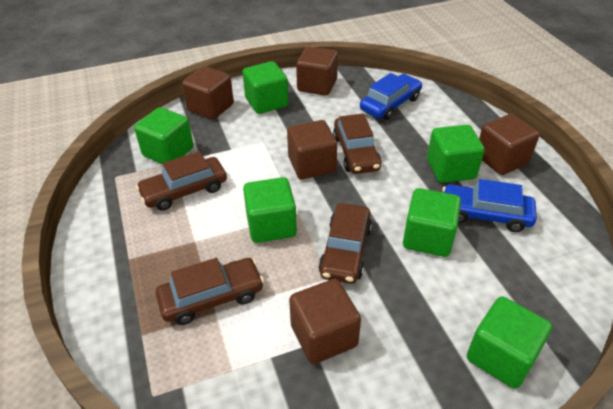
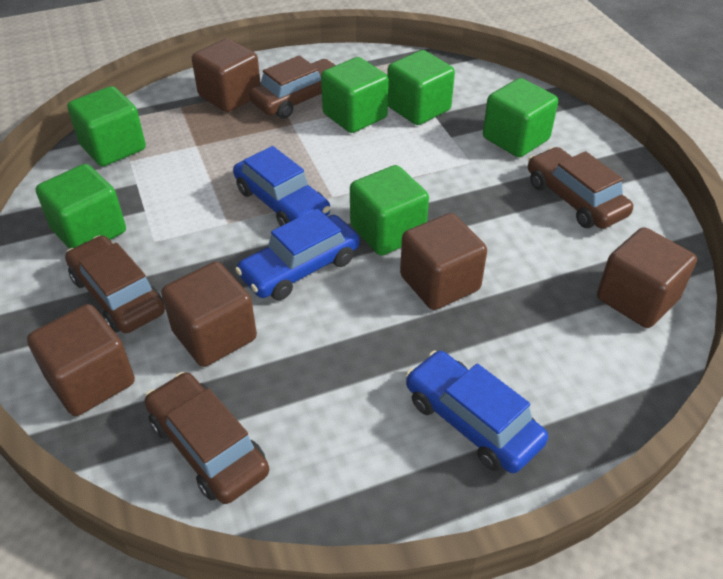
blue car: 2 -> 3

